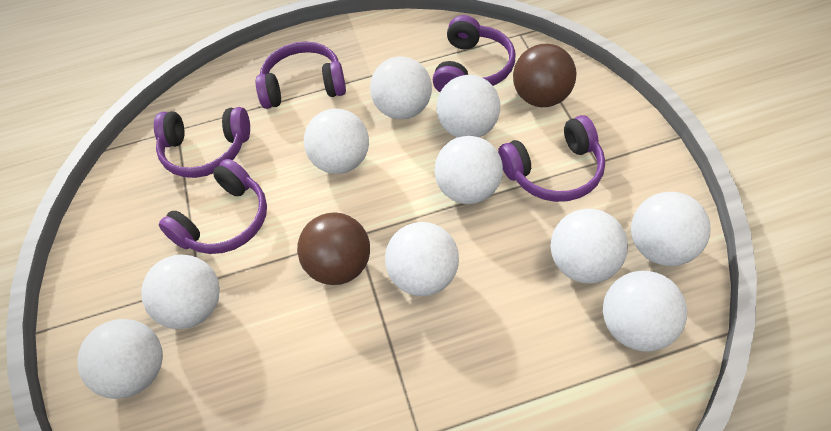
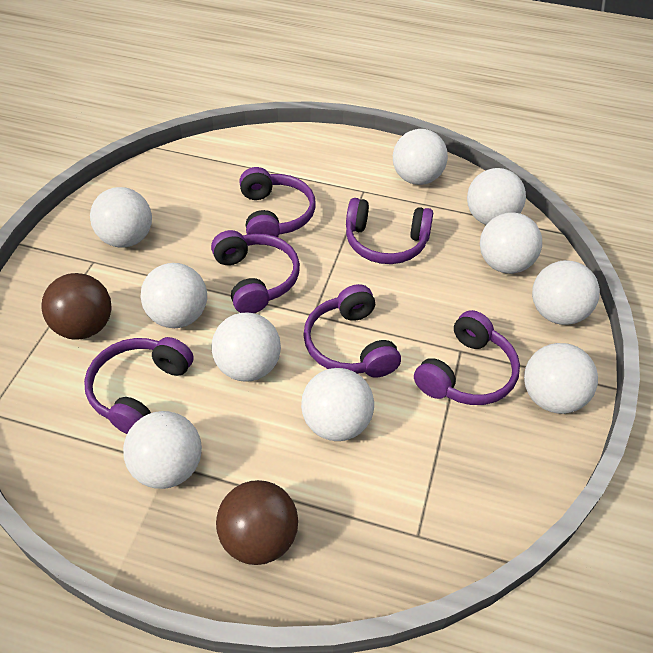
purple headphones: 5 -> 6

